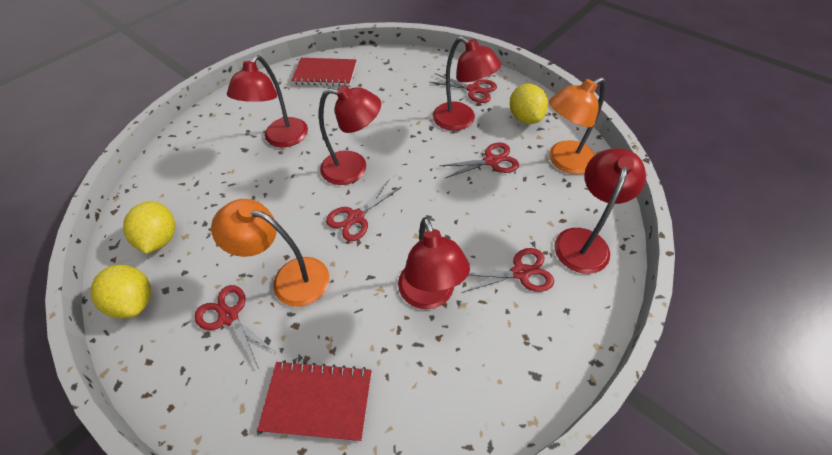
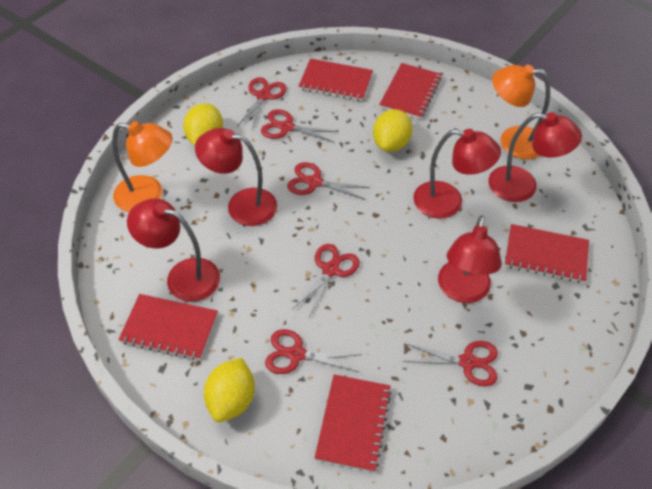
red notebook: 2 -> 5
red scissors: 5 -> 6

